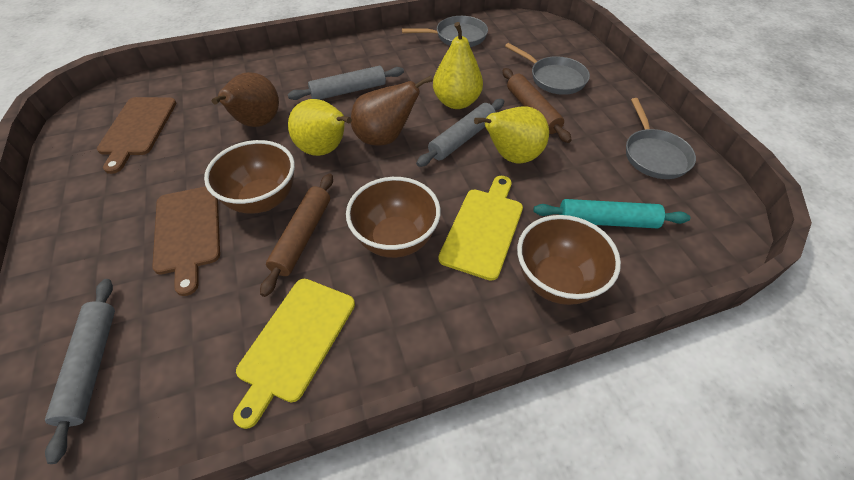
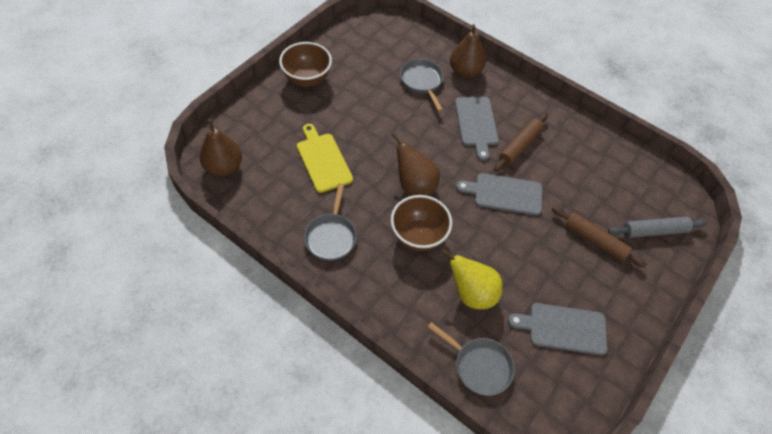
brown bowl: 3 -> 2
brown cutting board: 2 -> 0
brown pear: 2 -> 3
grey cutting board: 0 -> 3
grey rolling pin: 3 -> 1
turquoise rolling pin: 1 -> 0
yellow cutting board: 2 -> 1
yellow pear: 3 -> 1

